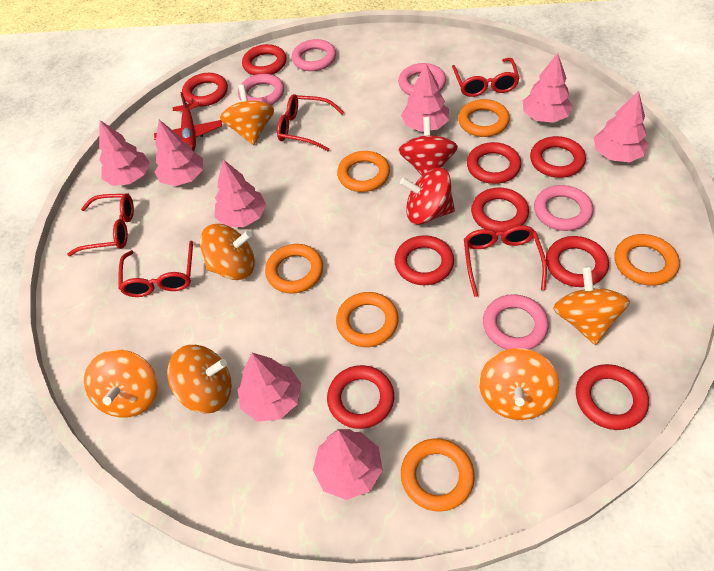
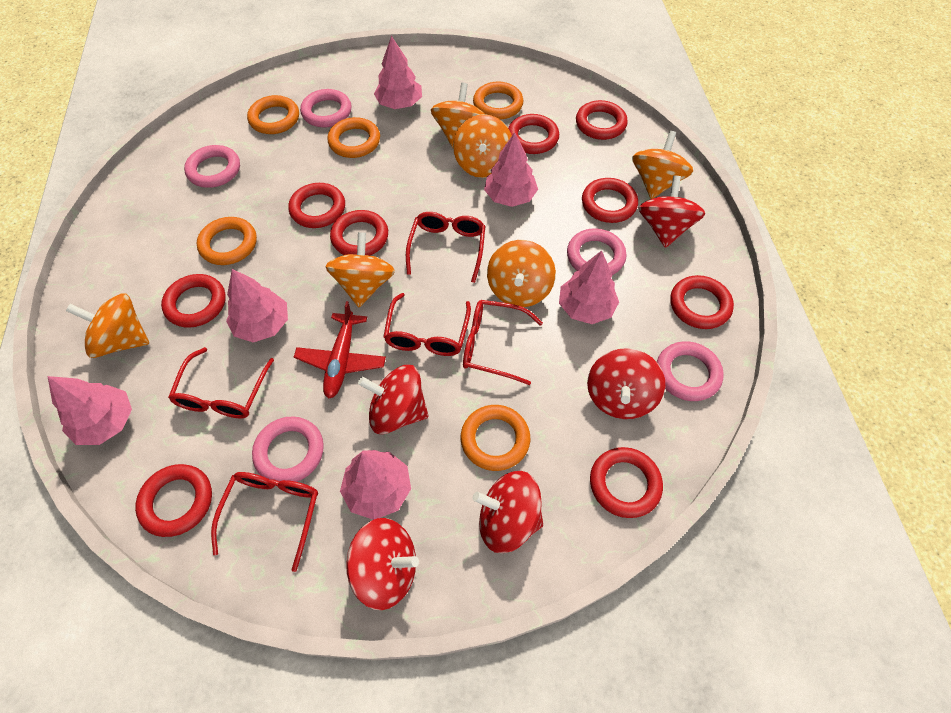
orange ring: 6 -> 5
pink tree: 8 -> 6
red spinning top: 2 -> 5

